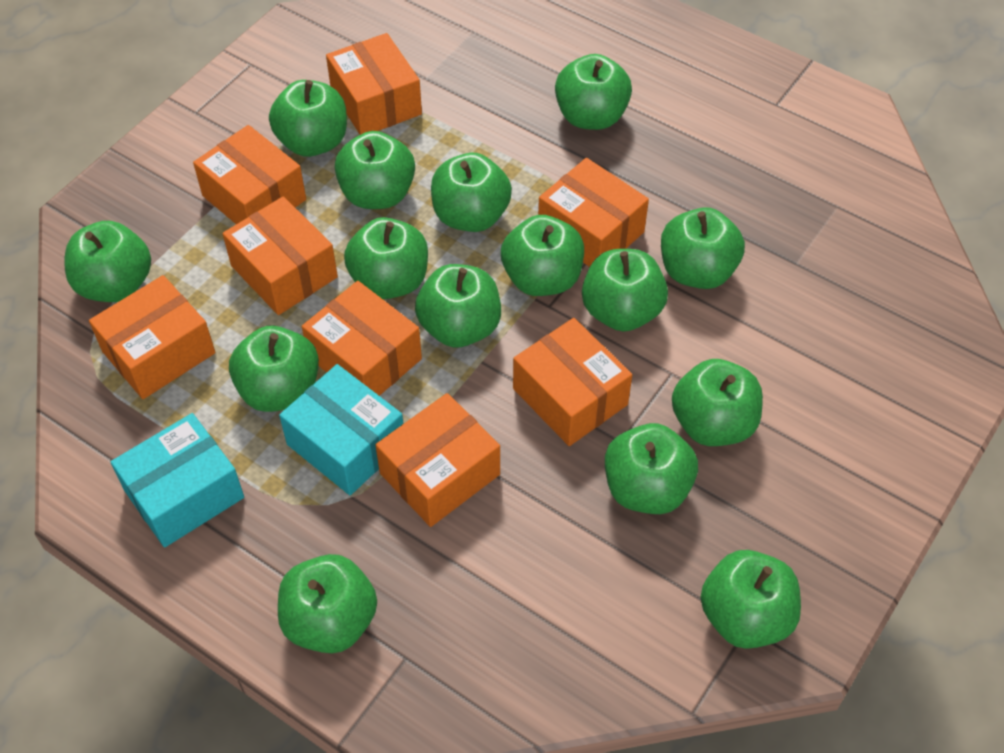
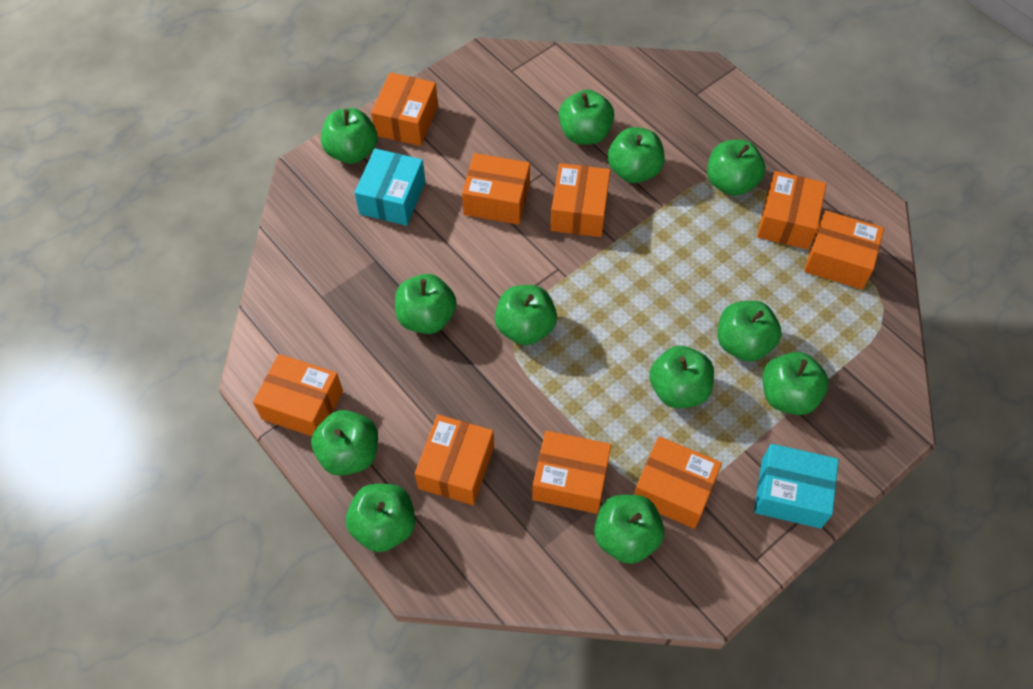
green apple: 15 -> 12
orange box: 8 -> 9

